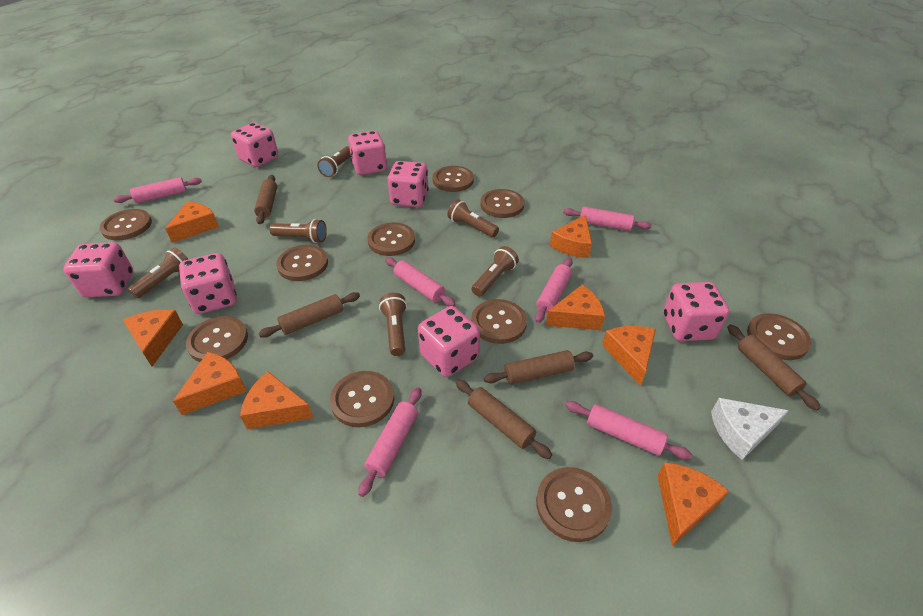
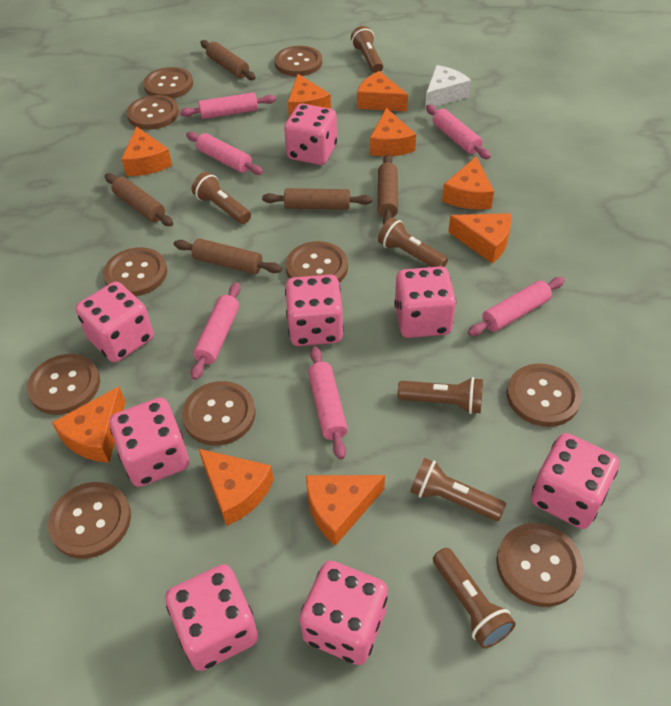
orange cheese: 8 -> 9
pink dice: 7 -> 8

